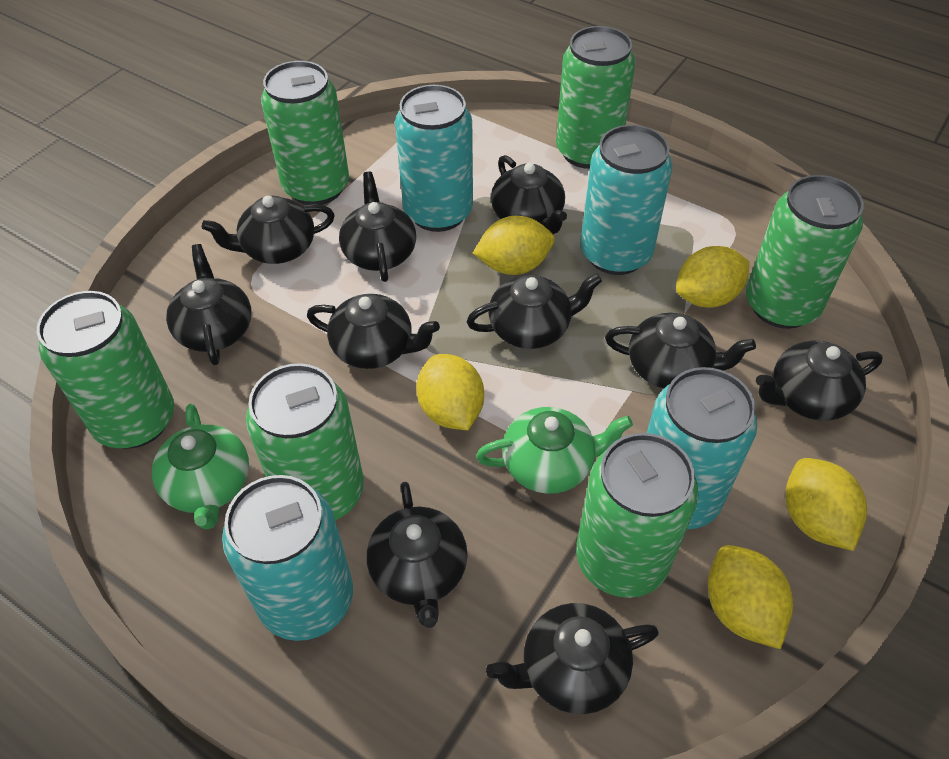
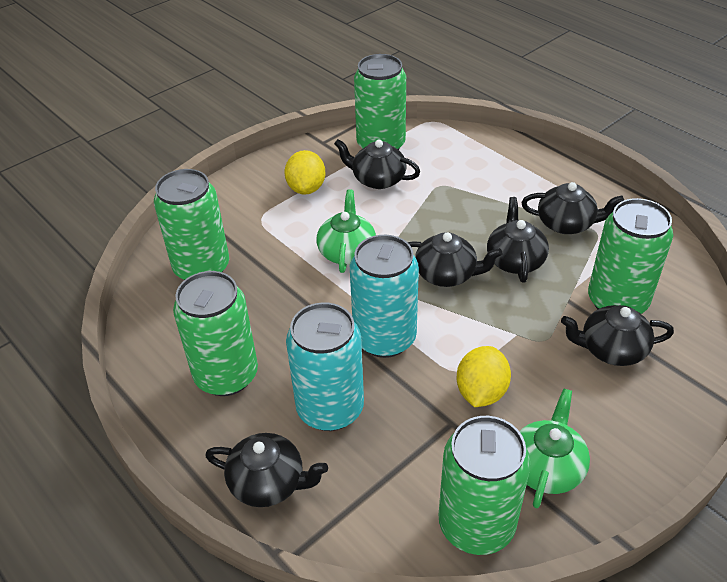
black teapot: 10 -> 6
green can: 6 -> 5
turquoise can: 4 -> 2
yellow lemon: 5 -> 2

